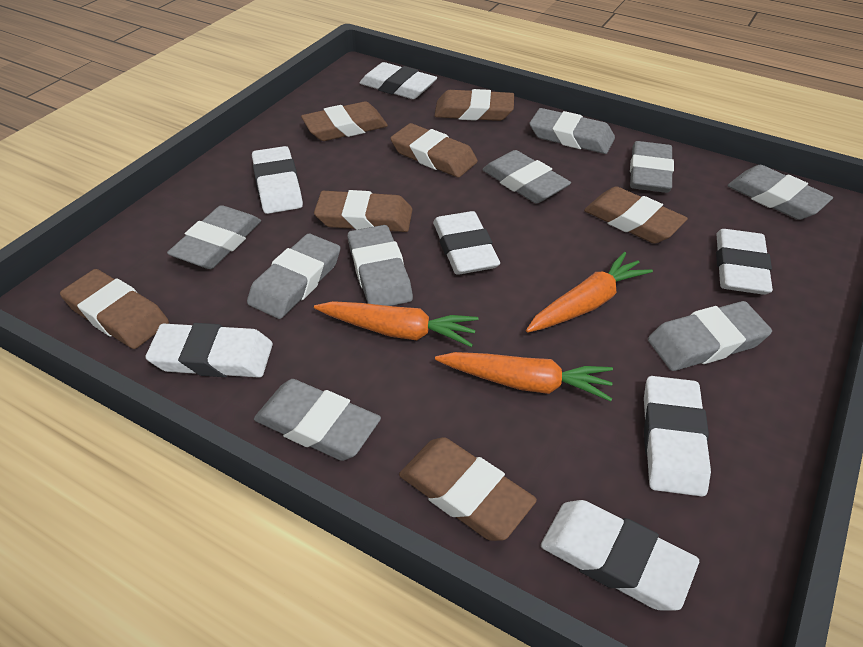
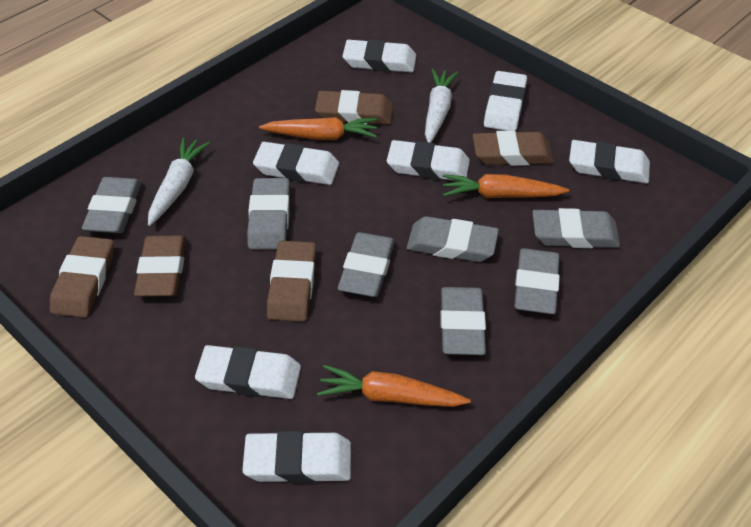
brown eraser: 7 -> 5
grey eraser: 9 -> 7
white carrot: 0 -> 2

